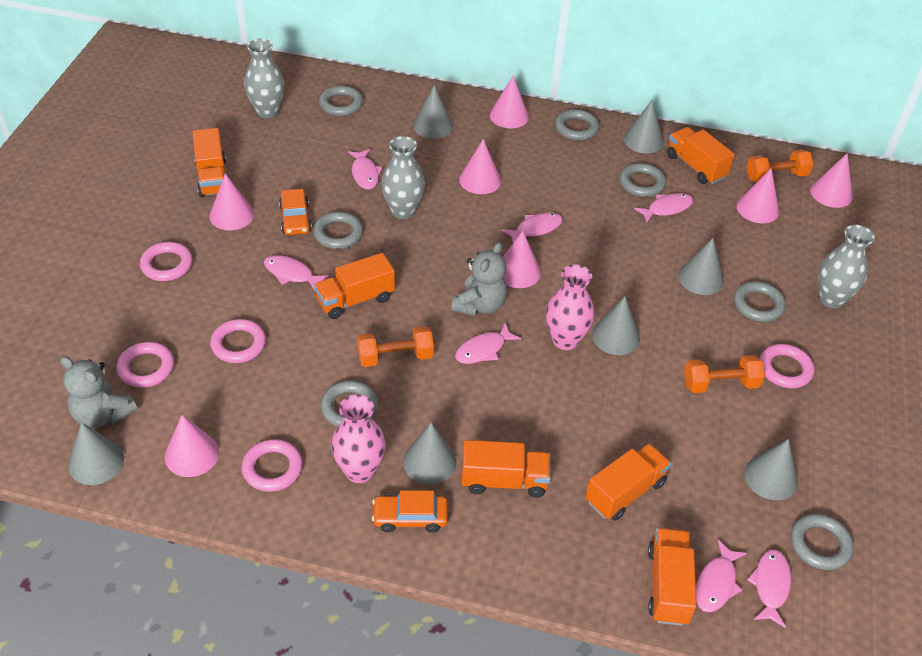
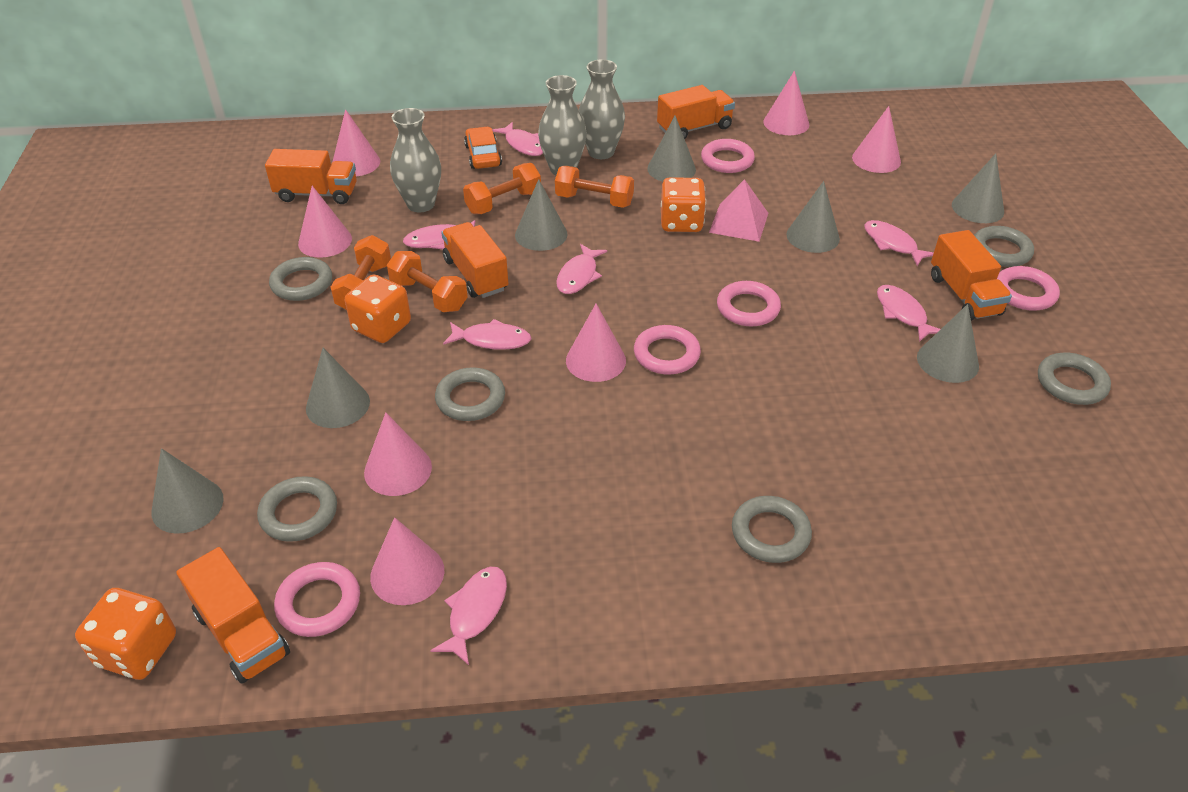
grey ring: 7 -> 6
grey teddy bear: 2 -> 0
orange car: 2 -> 1
orange dice: 0 -> 3
orange dumbbell: 3 -> 4
orange truck: 6 -> 5
pink pyramid: 0 -> 1
pink vase: 2 -> 0

